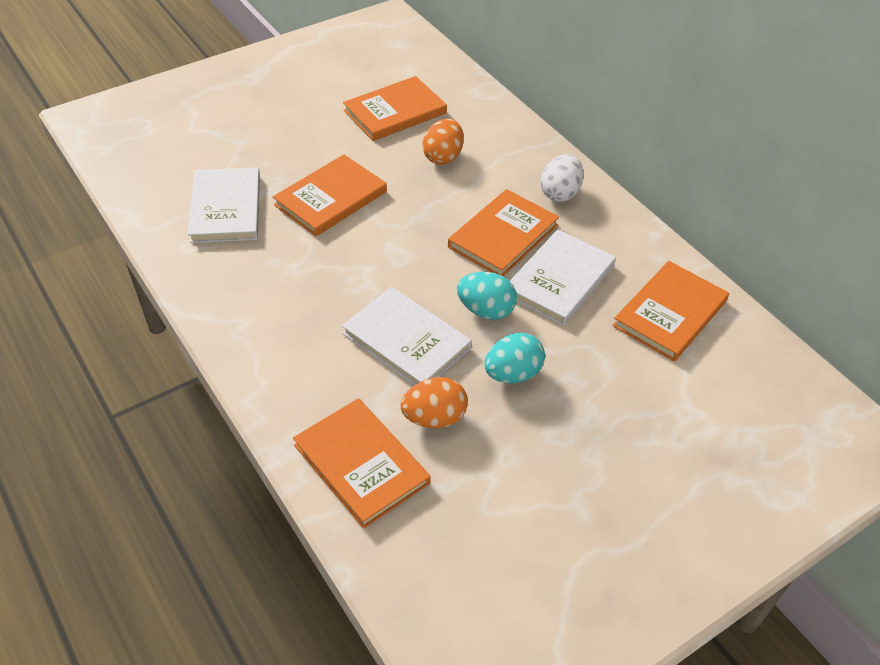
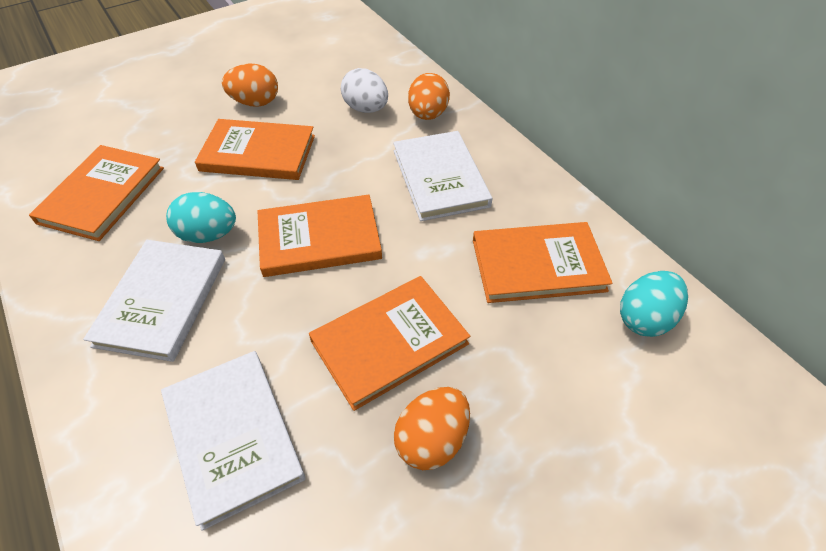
orange egg: 2 -> 3

